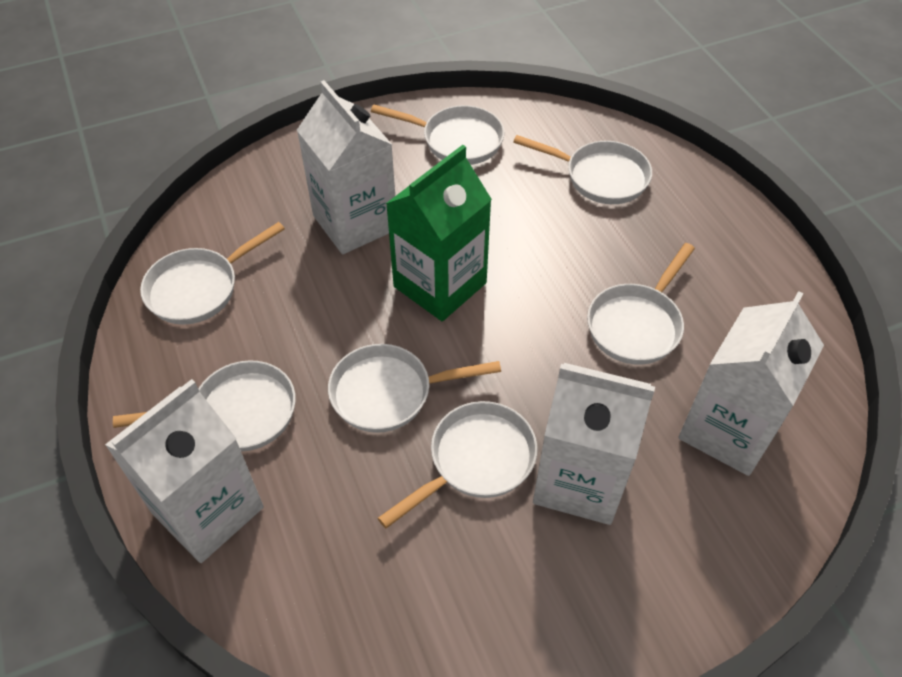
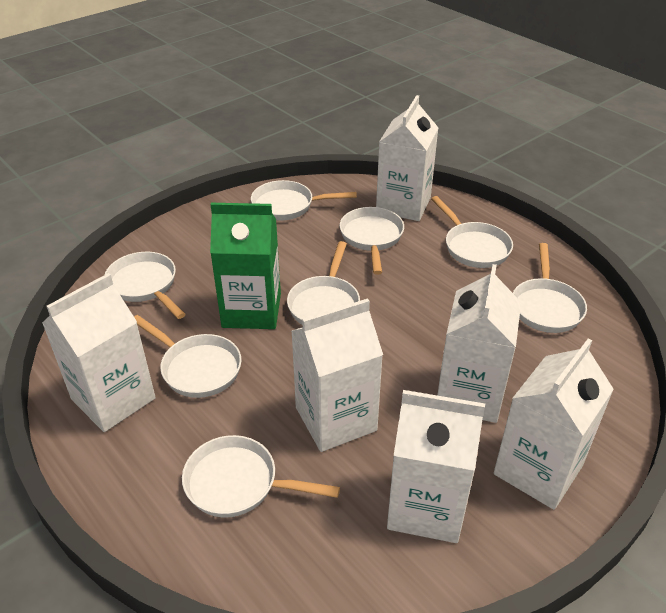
white carton: 4 -> 6
white pan: 7 -> 8

